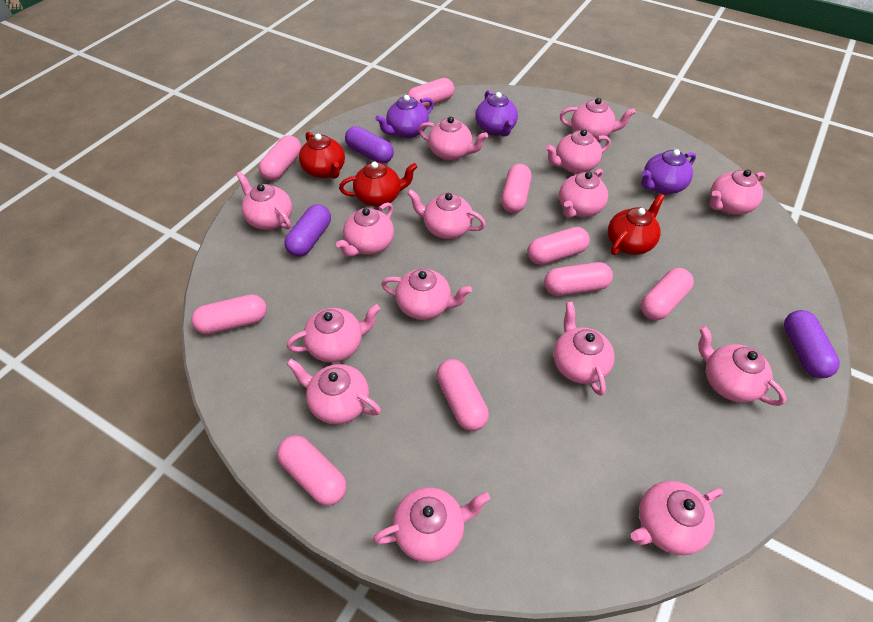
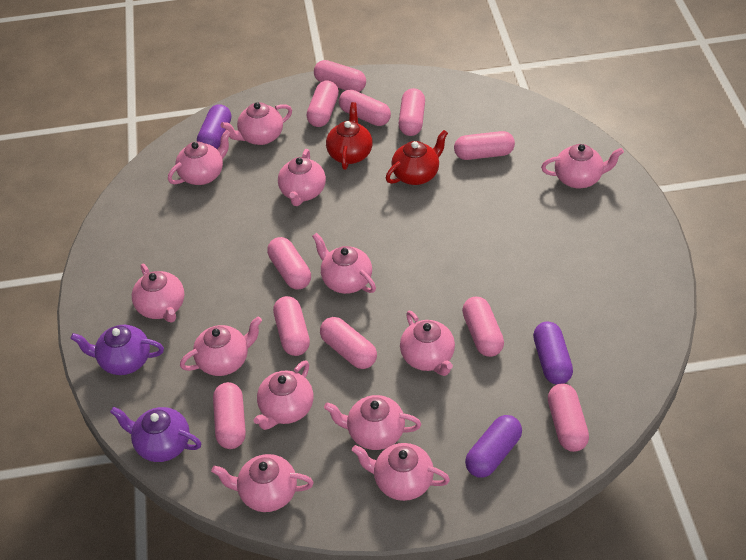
pink capsule: 9 -> 11
pink teapot: 15 -> 12
purple teapot: 3 -> 2
red teapot: 3 -> 2

